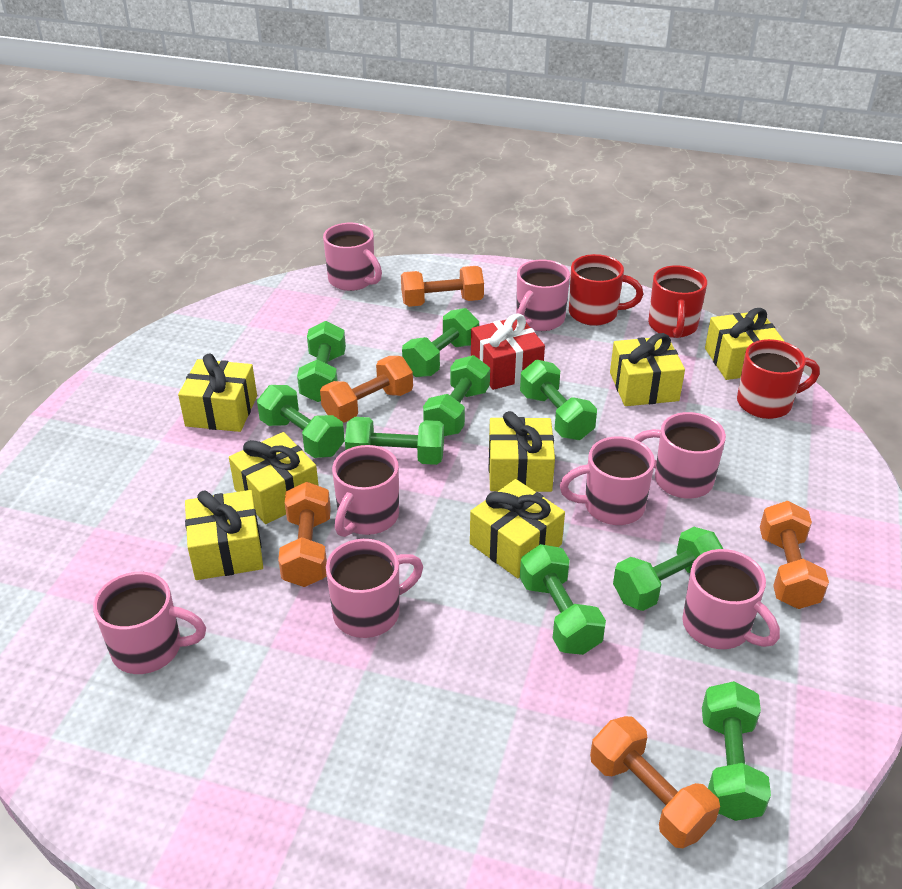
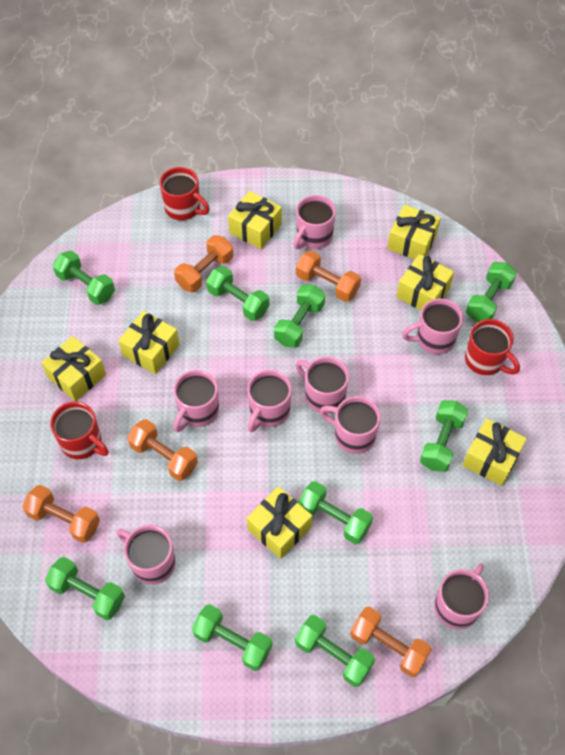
red gift: 1 -> 0

